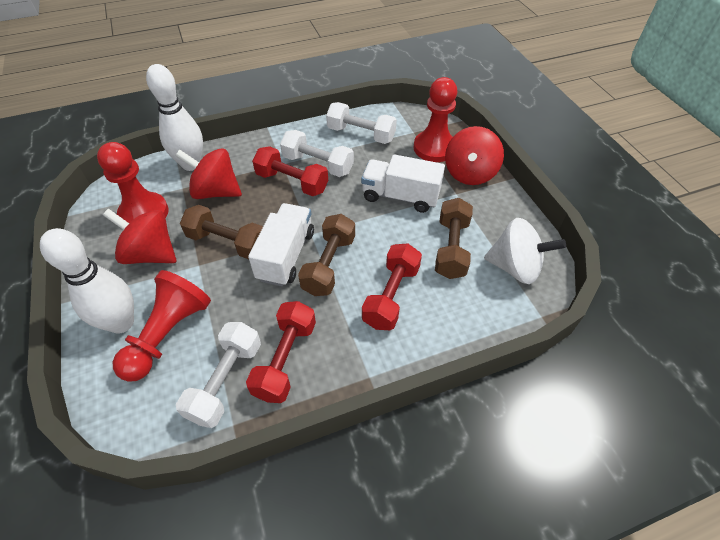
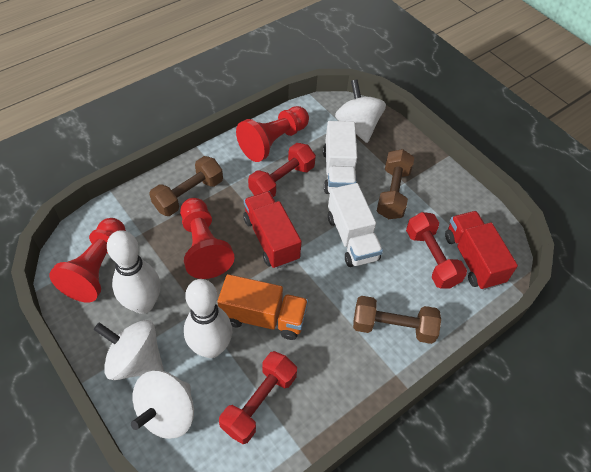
orange truck: 0 -> 1
red spinning top: 3 -> 0
red truck: 0 -> 2
white dumbbell: 3 -> 0
white spinning top: 1 -> 3

